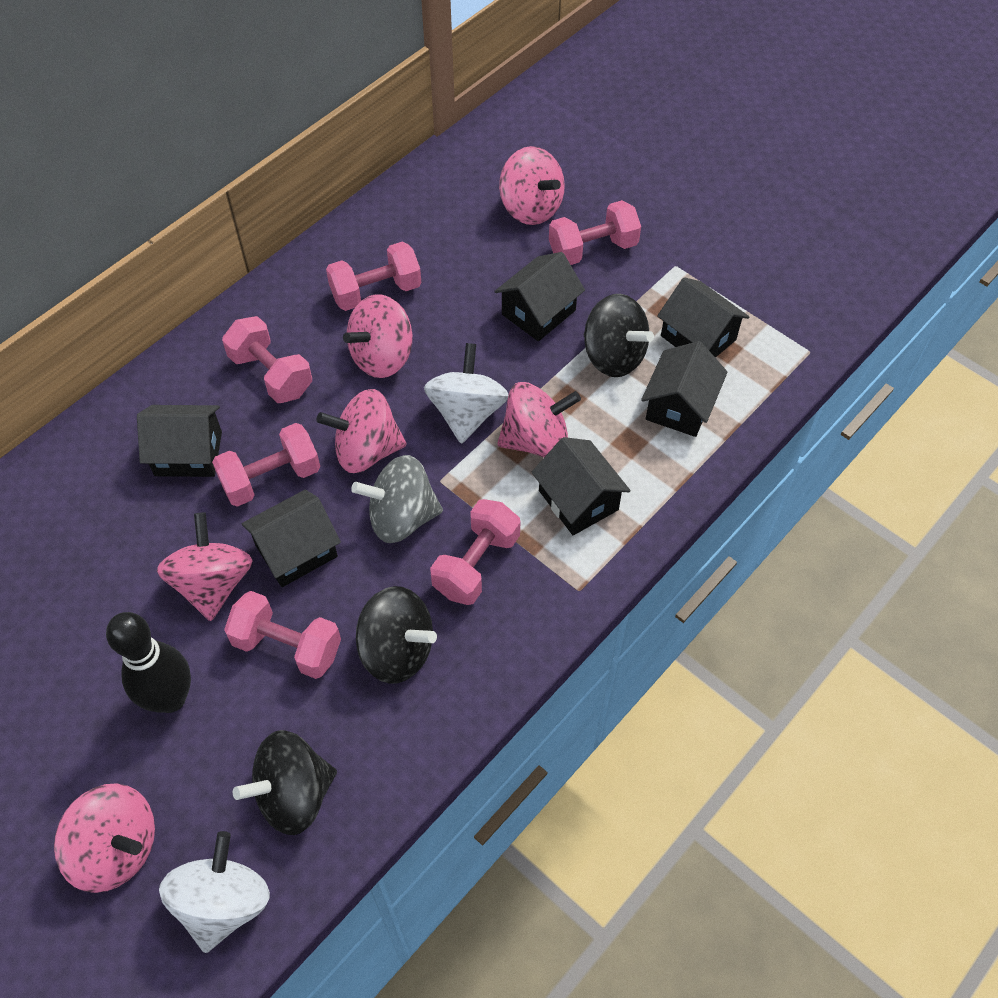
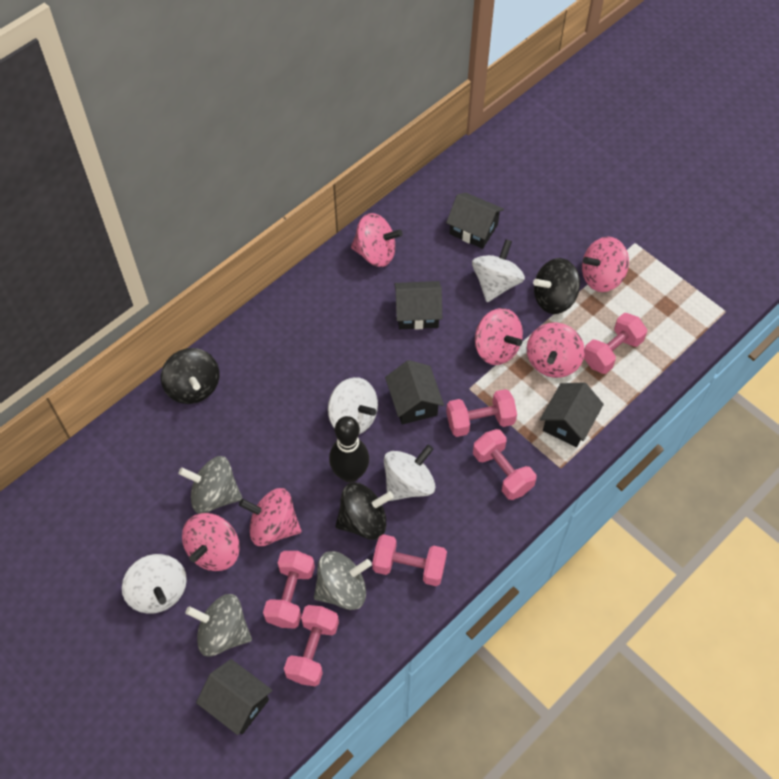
black house: 6 -> 5
grey spinning top: 1 -> 3
white spinning top: 2 -> 4

